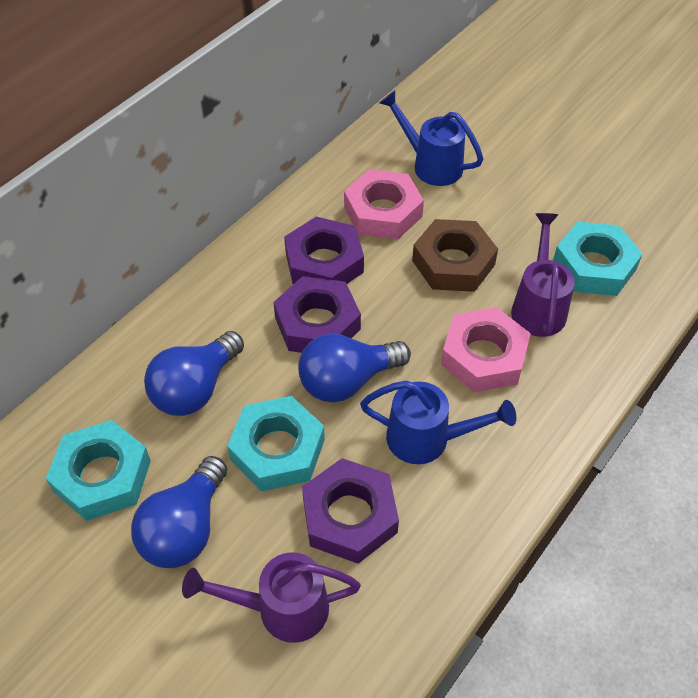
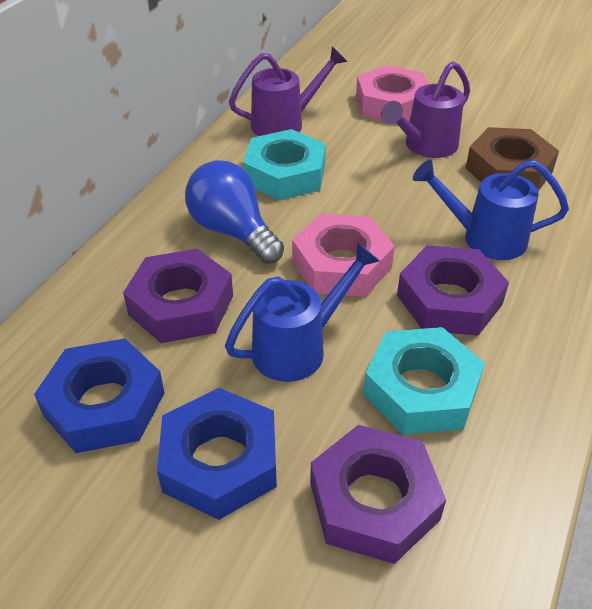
blue light bulb: 3 -> 1
blue nut: 0 -> 2
turquoise nut: 3 -> 2

